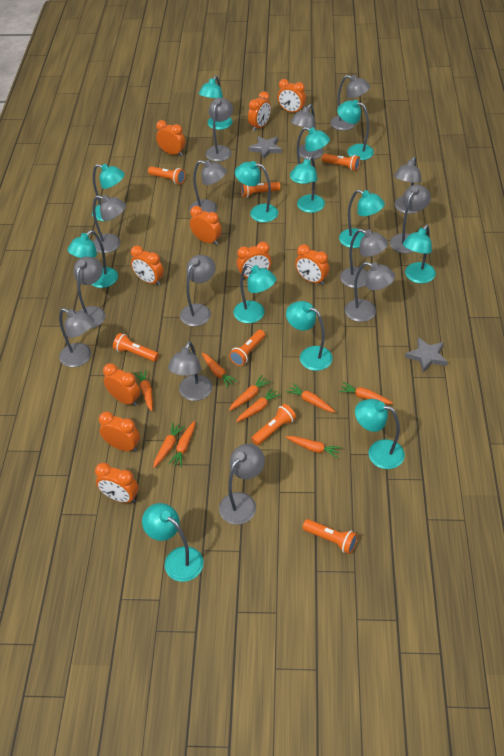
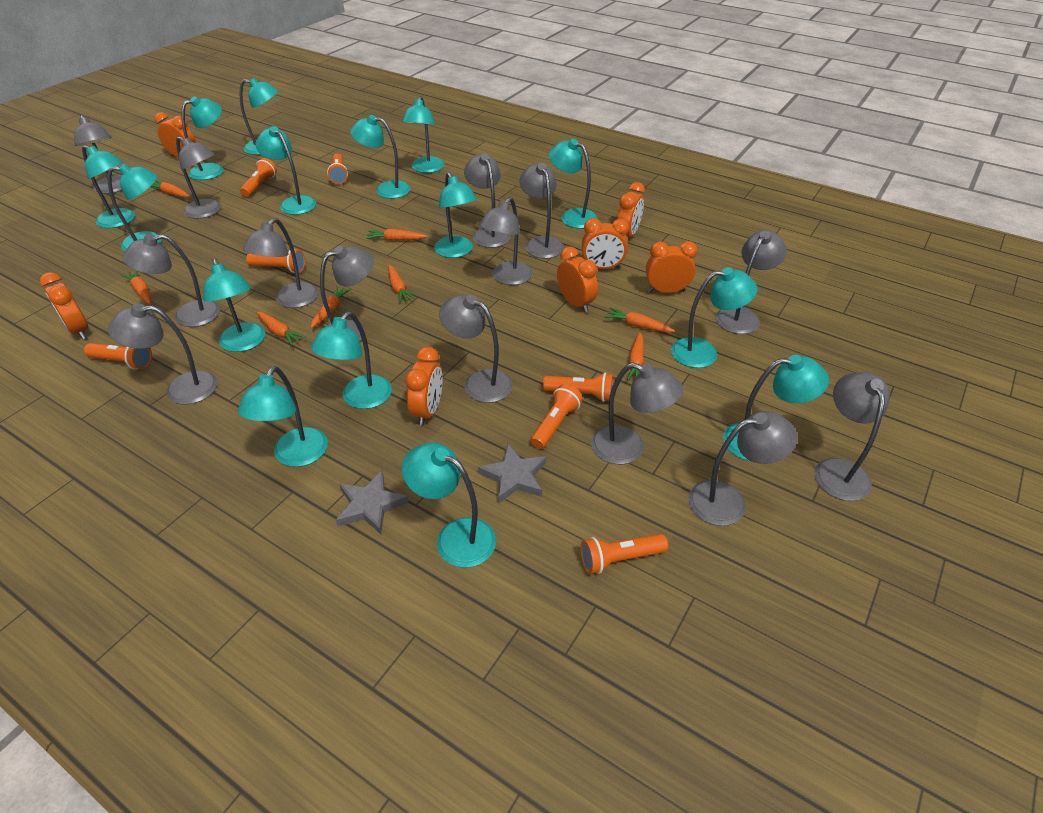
orange carrot: 9 -> 8
orange clock: 10 -> 7
turquoise lamp: 13 -> 15

